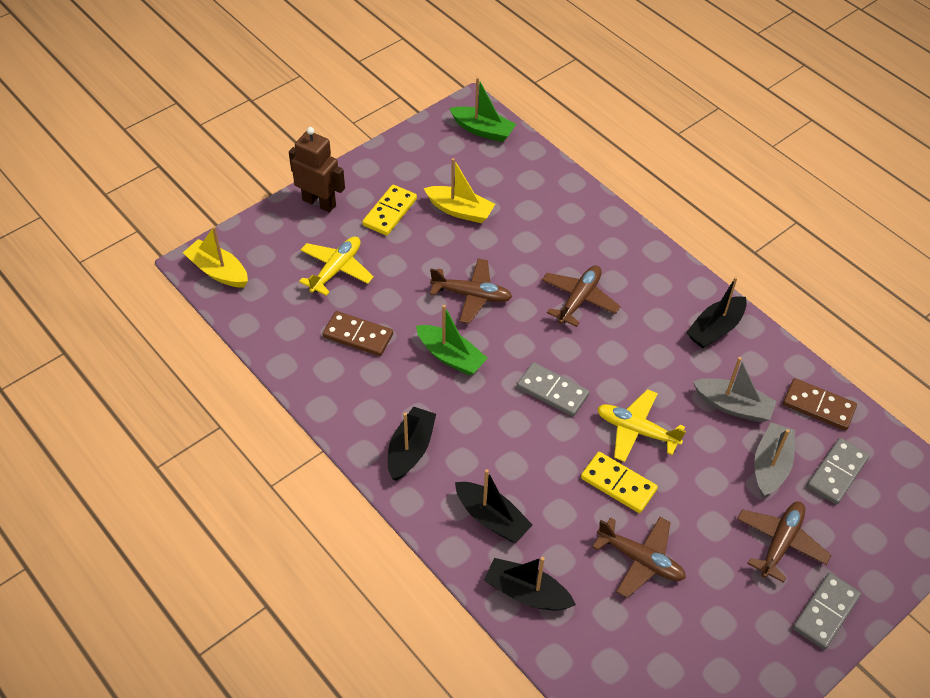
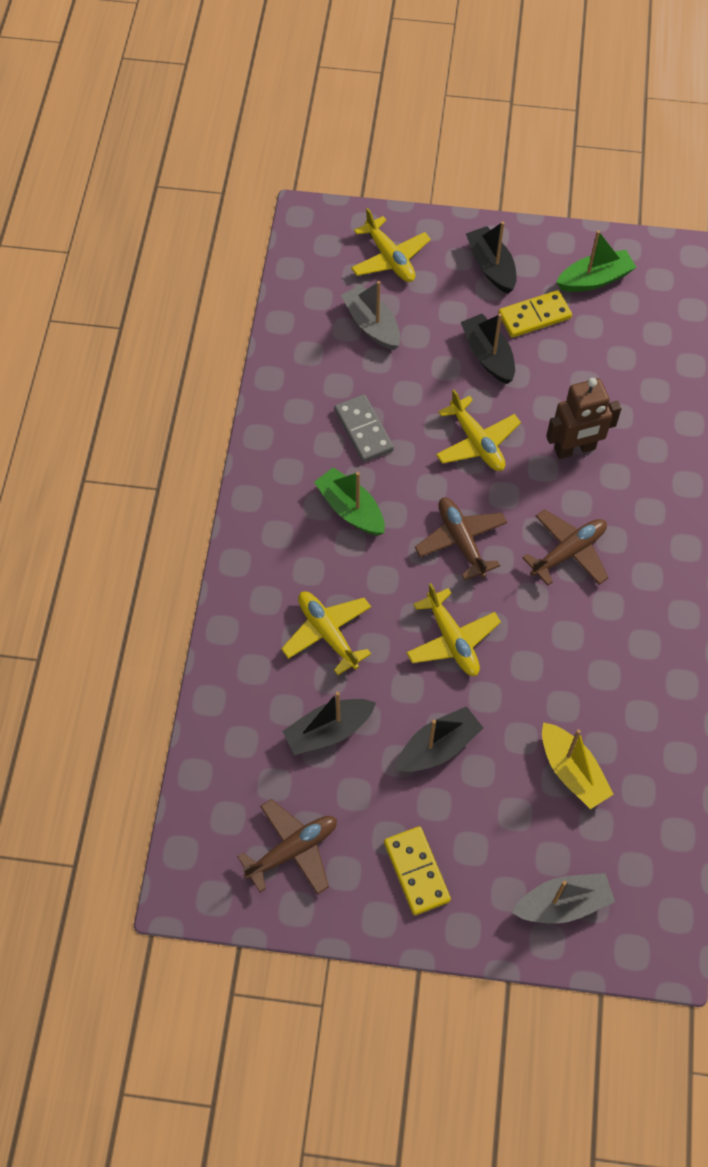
brown domino: 2 -> 0
brown plane: 4 -> 3
grey domino: 3 -> 1
yellow boat: 2 -> 1
yellow plane: 2 -> 4

